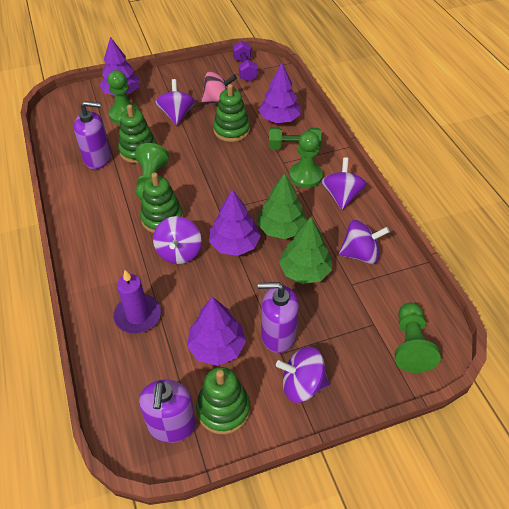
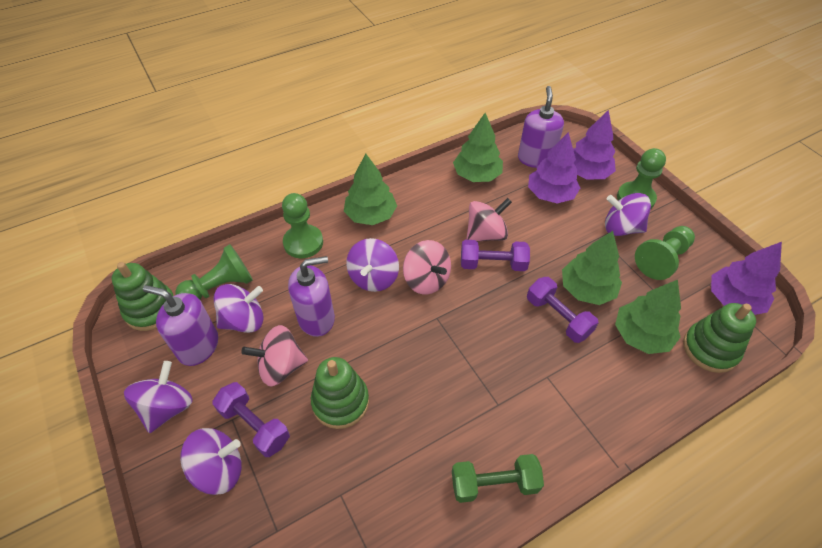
green stacking toy: 4 -> 3
green tree: 2 -> 4
pink spinning top: 1 -> 3
purple candle: 1 -> 0
purple dumbbell: 1 -> 3
purple tree: 4 -> 3

